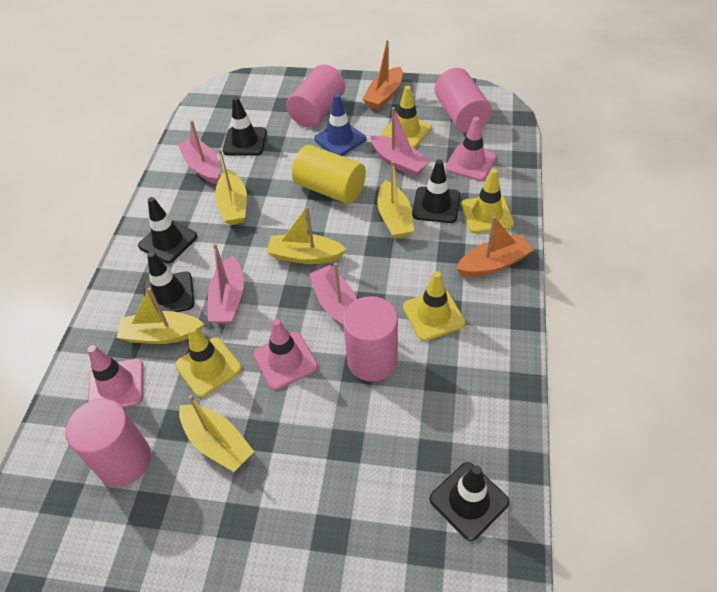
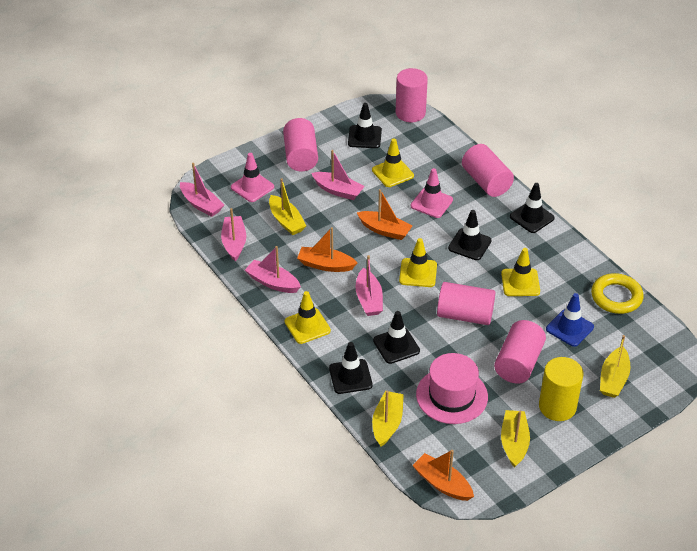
orange boat: 2 -> 3
pink boat: 4 -> 5
pink cylinder: 4 -> 5
pink hat: 0 -> 1
pink traffic cone: 3 -> 2
yellow boat: 5 -> 4
yellow ring: 0 -> 1

